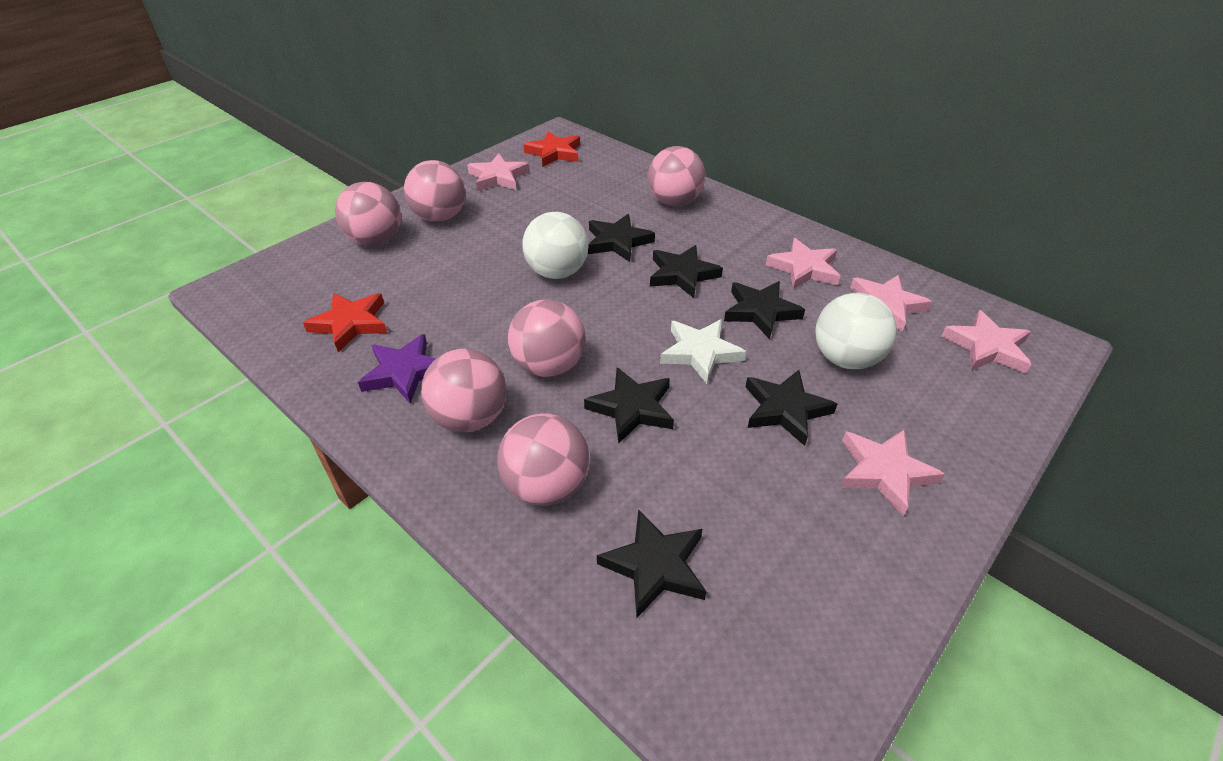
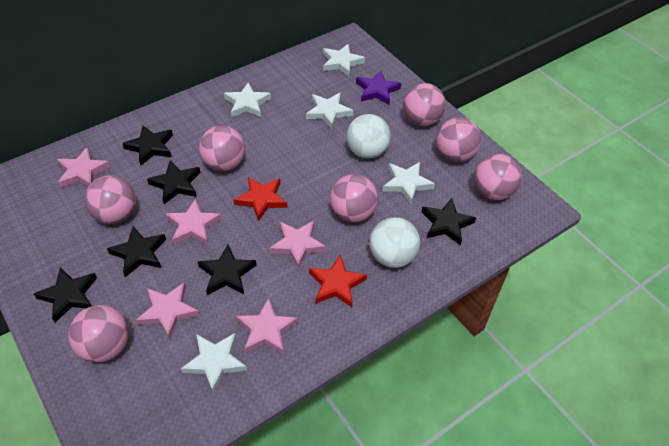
pink ball: 6 -> 7
white star: 1 -> 5

